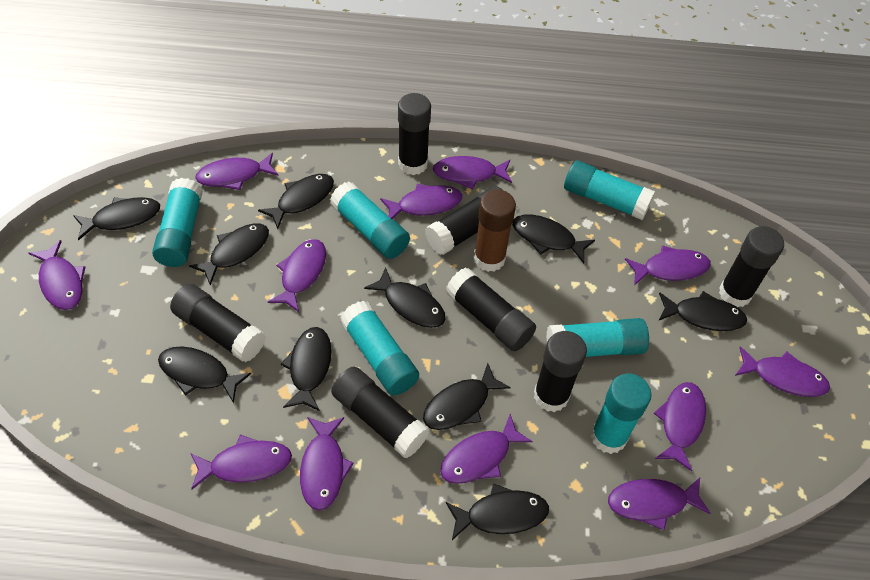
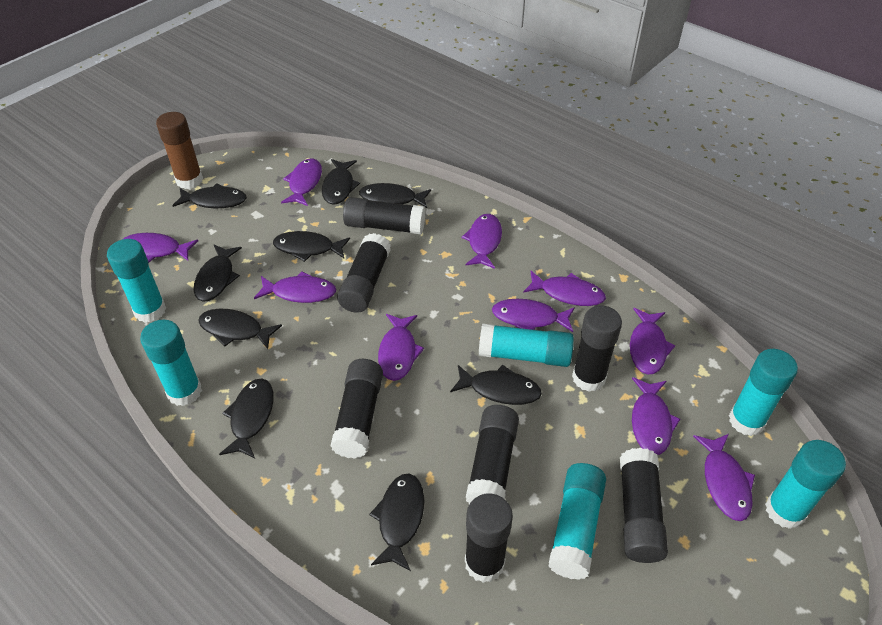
black fish: 10 -> 9
purple fish: 12 -> 10

